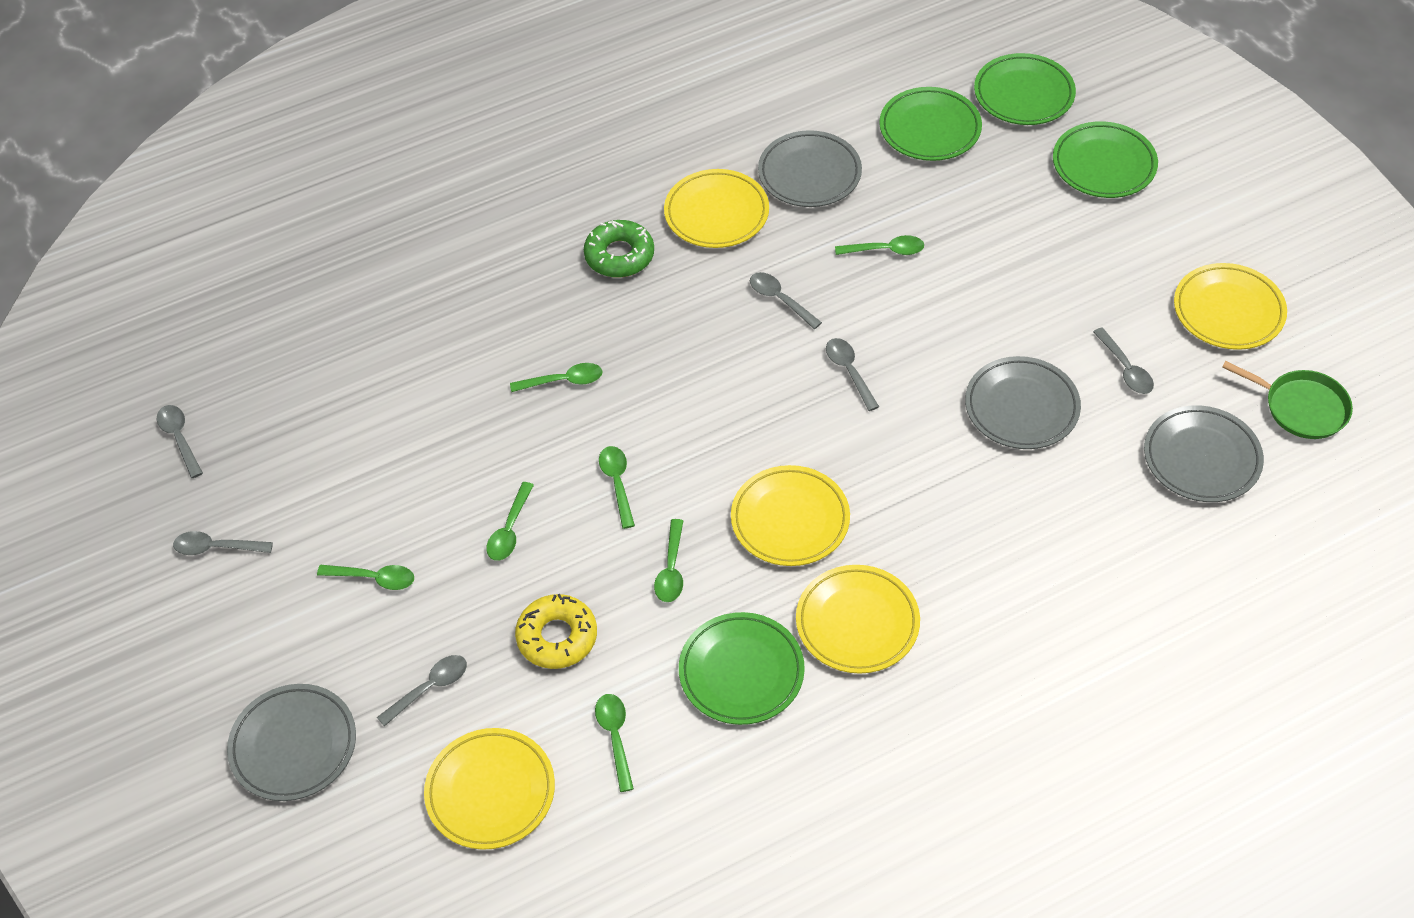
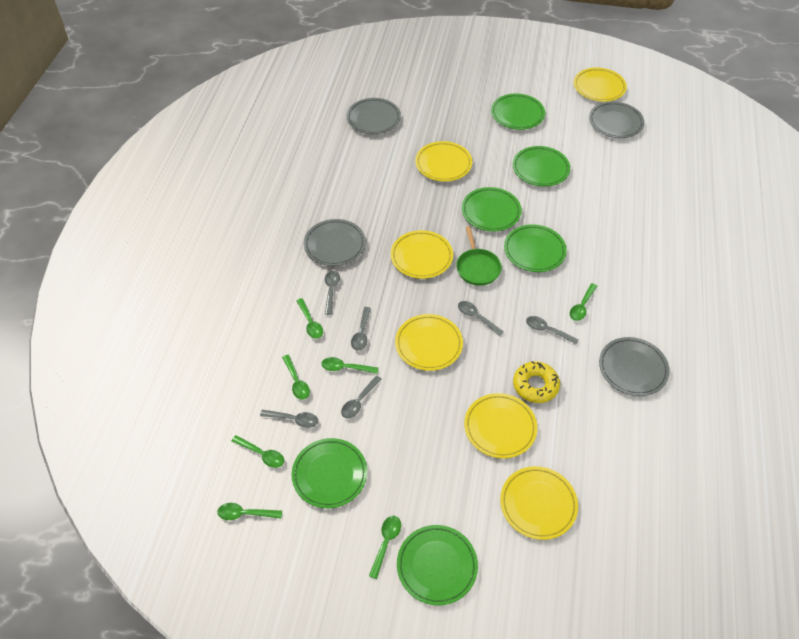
green donut: 1 -> 0
green plate: 4 -> 6
yellow plate: 5 -> 6

